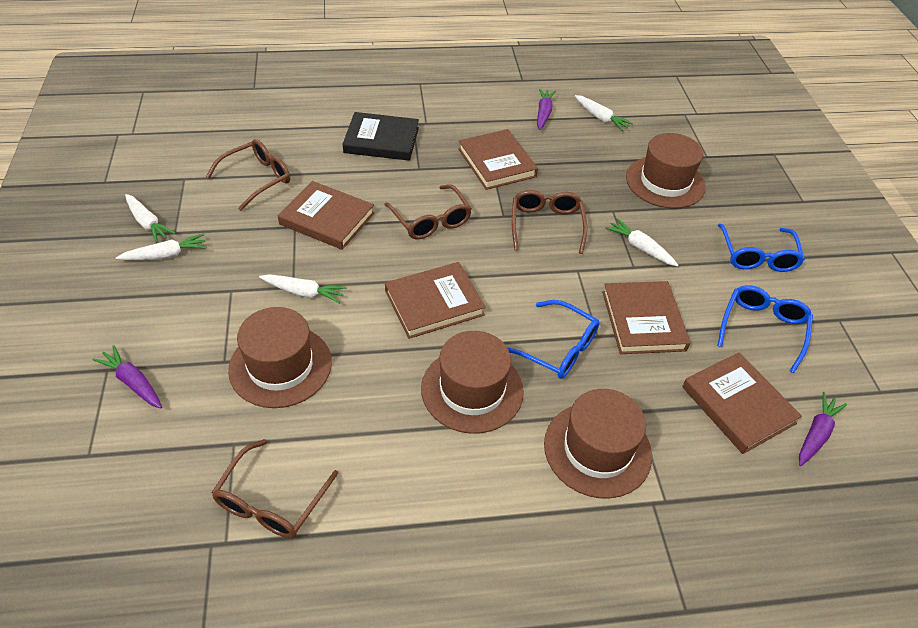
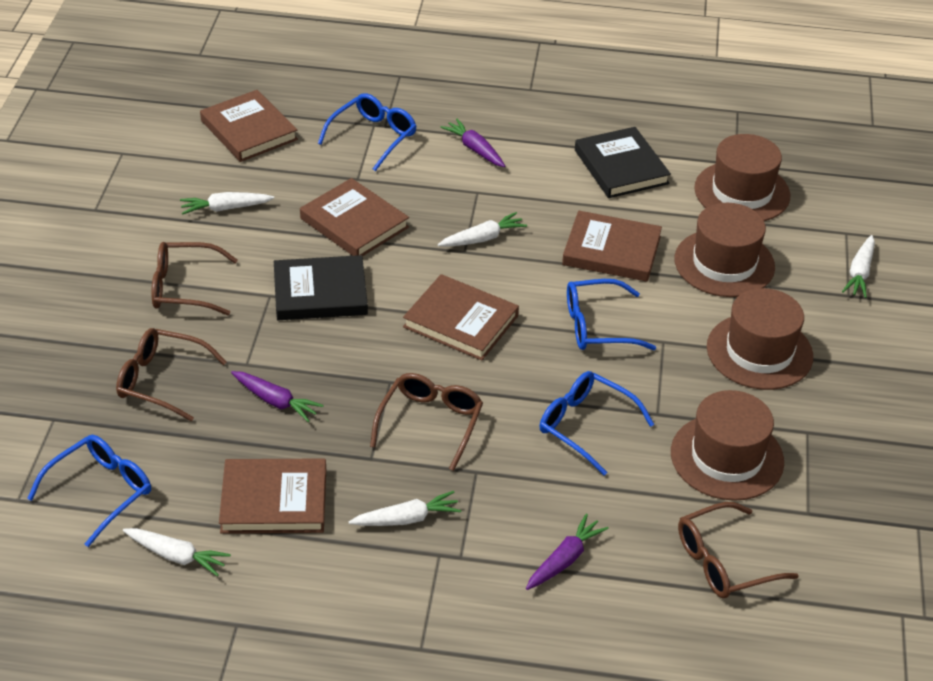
black book: 1 -> 2
blue glasses: 3 -> 4

